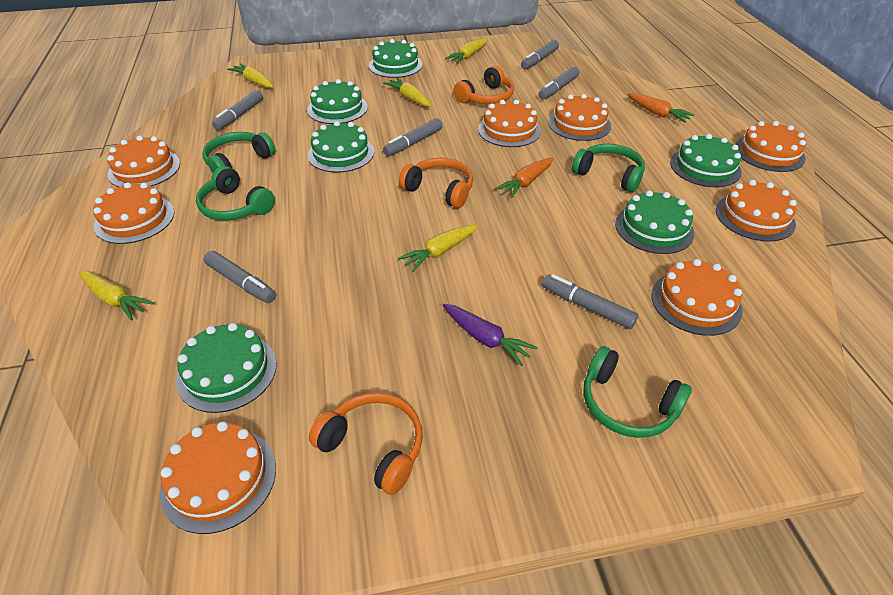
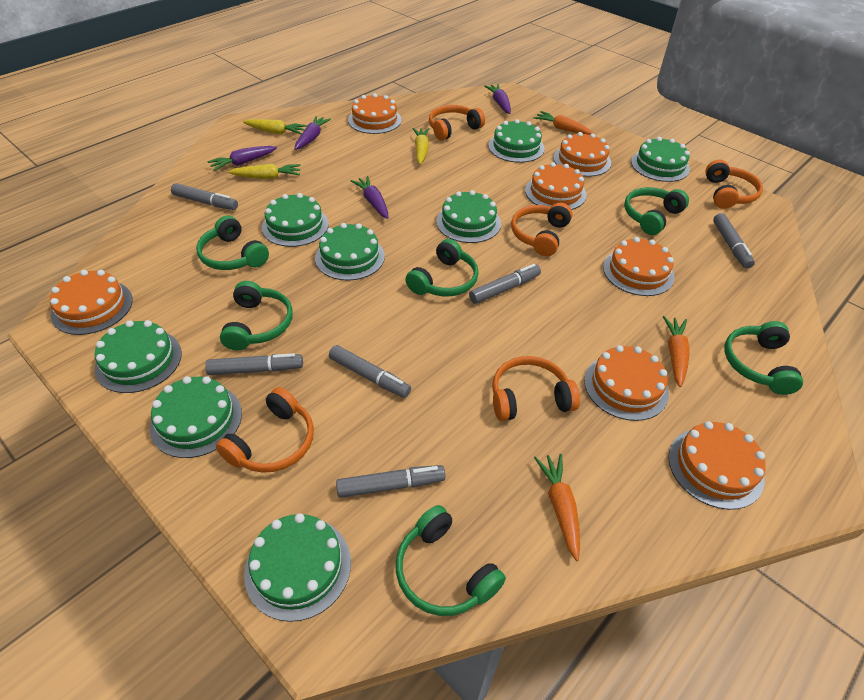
green cake: 6 -> 8
green headphones: 4 -> 6
orange cake: 8 -> 7
orange carrot: 2 -> 3
orange headphones: 3 -> 5
purple carrot: 1 -> 4
yellow carrot: 5 -> 3

